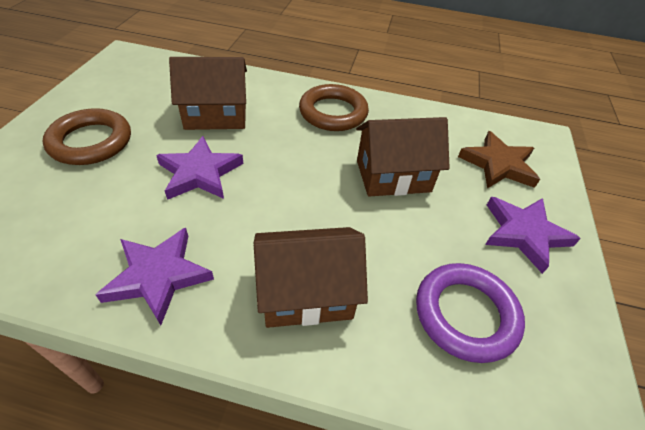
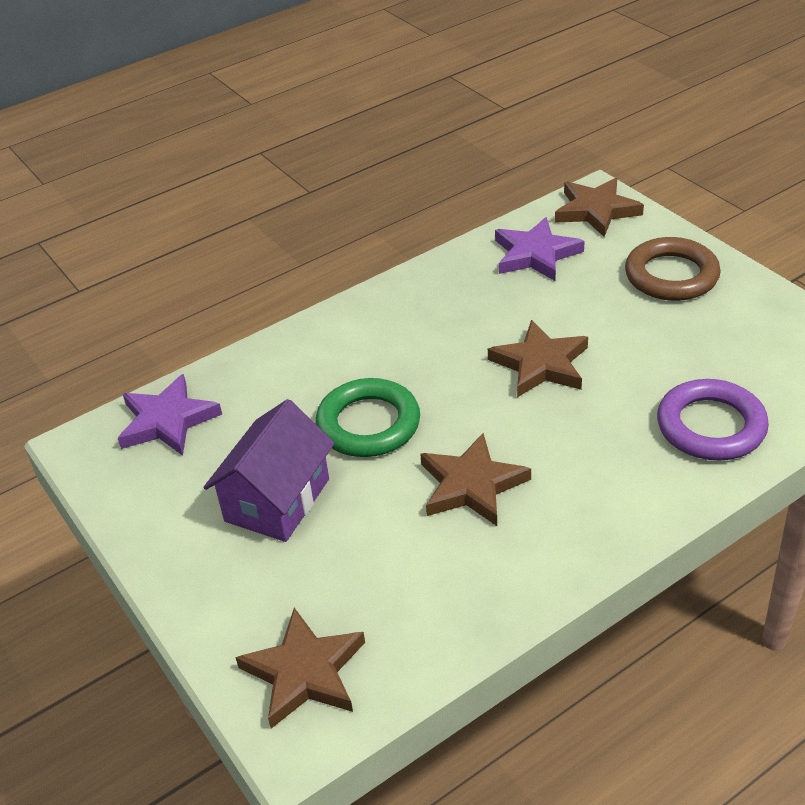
brown house: 3 -> 0
brown ring: 2 -> 1
brown star: 1 -> 4
green ring: 0 -> 1
purple house: 0 -> 1
purple star: 3 -> 2

